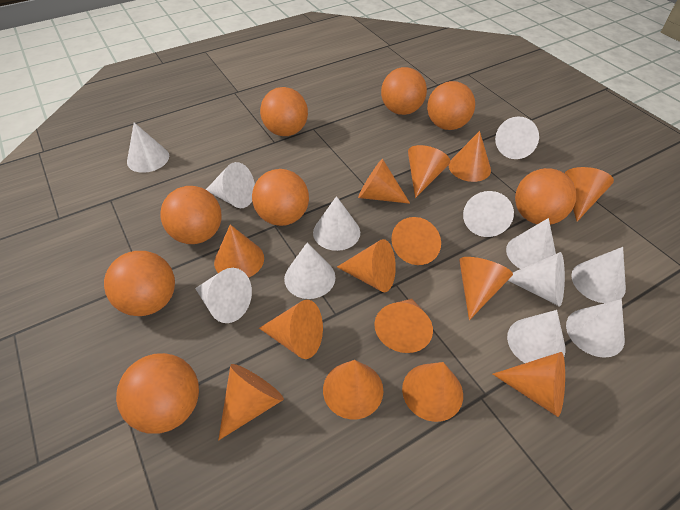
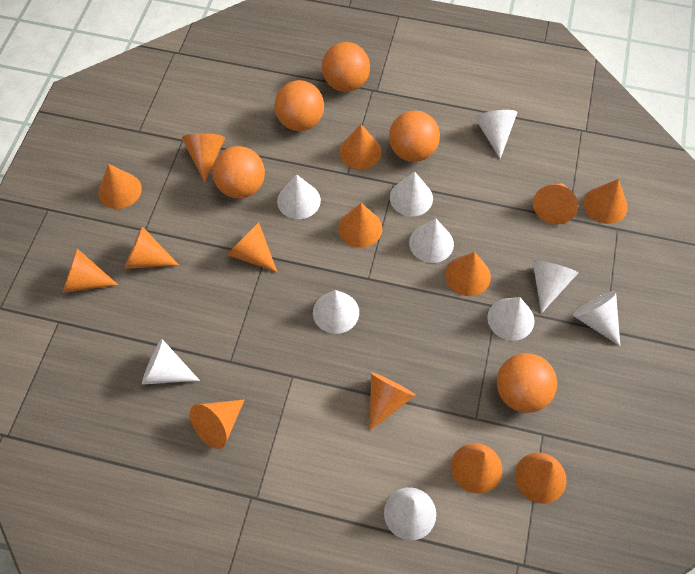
orange ball: 8 -> 5
white cone: 12 -> 10

